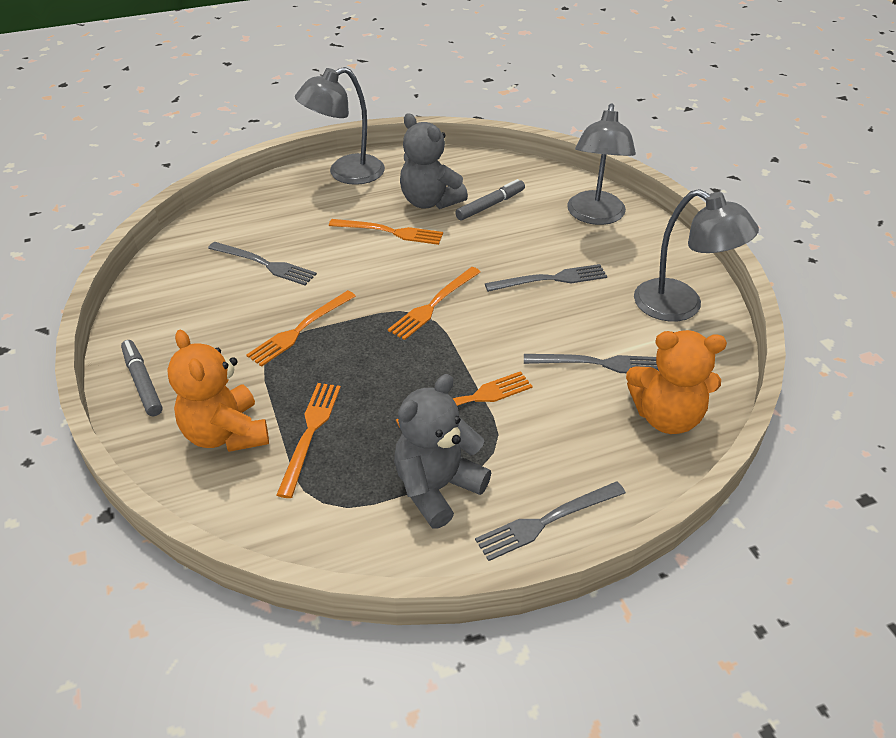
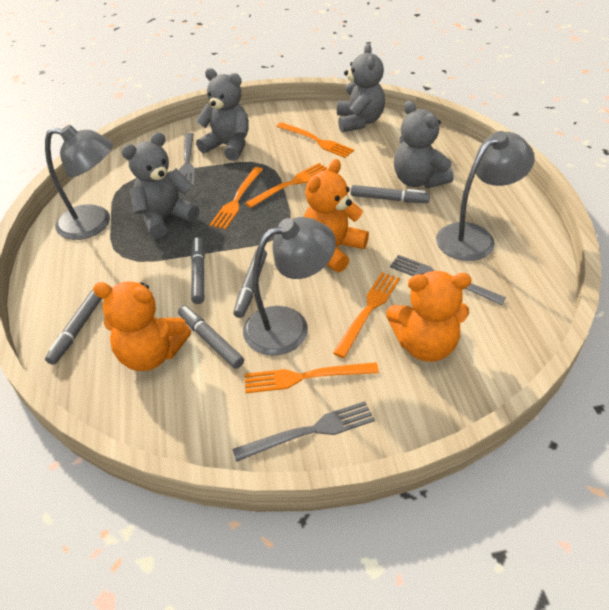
grey fork: 4 -> 3
grey marker: 2 -> 5
grey teddy bear: 2 -> 4
orange teddy bear: 2 -> 3

